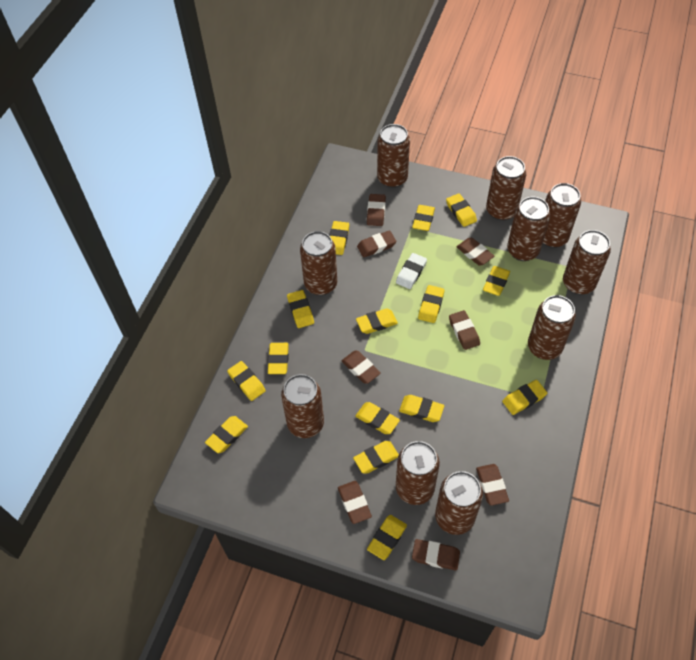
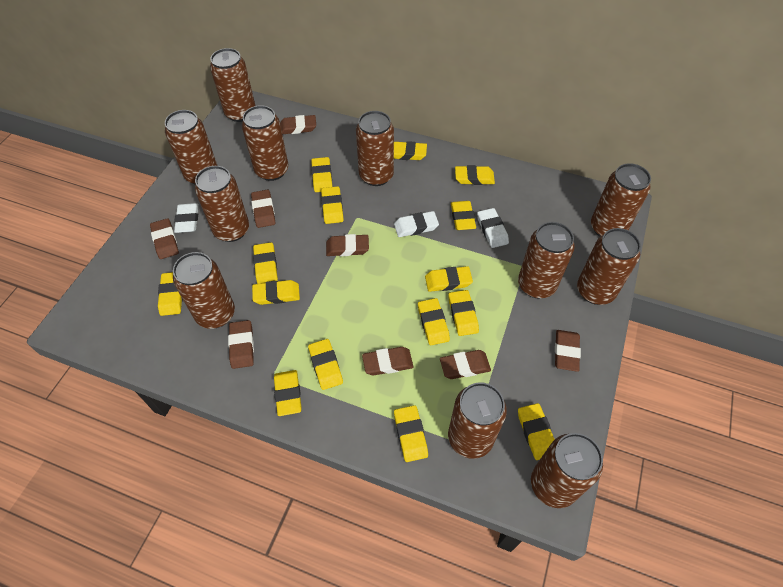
brown can: 10 -> 11
white eraser: 1 -> 3

